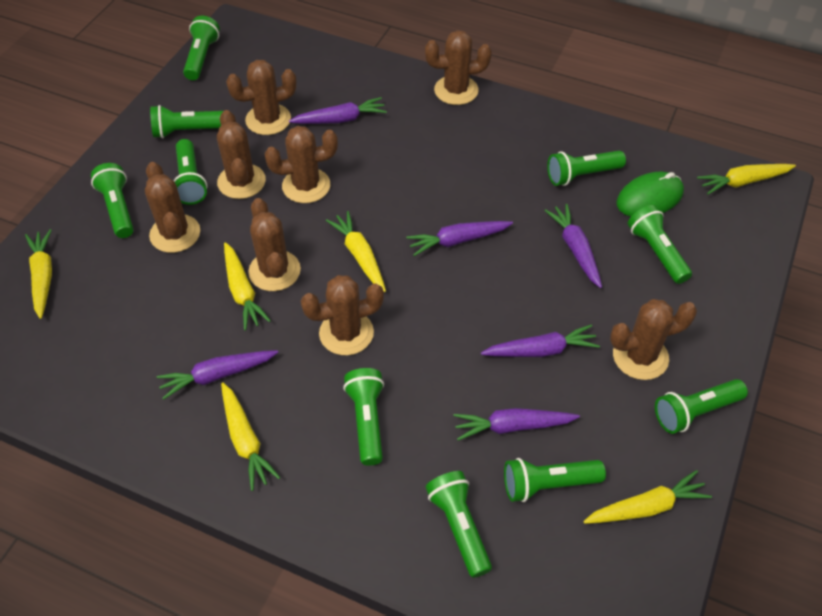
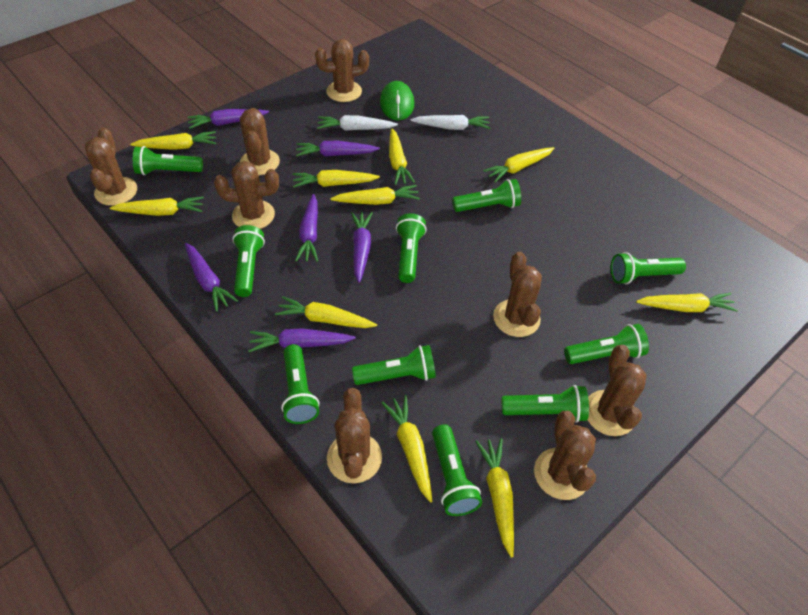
white carrot: 0 -> 2
yellow carrot: 6 -> 10

